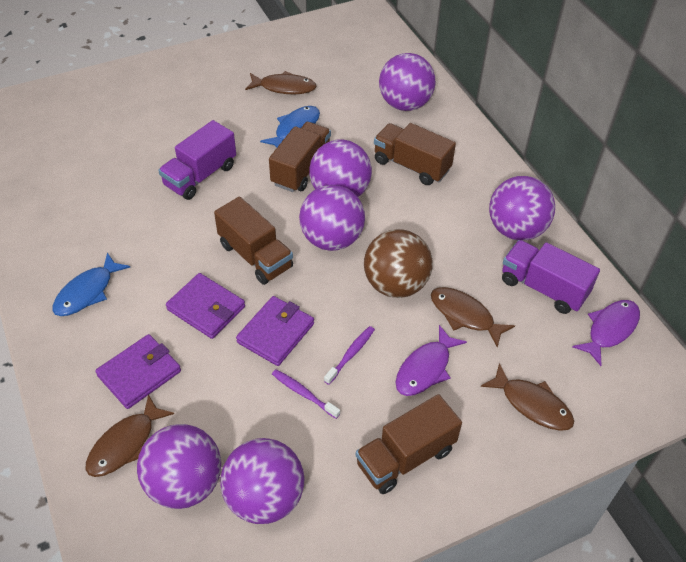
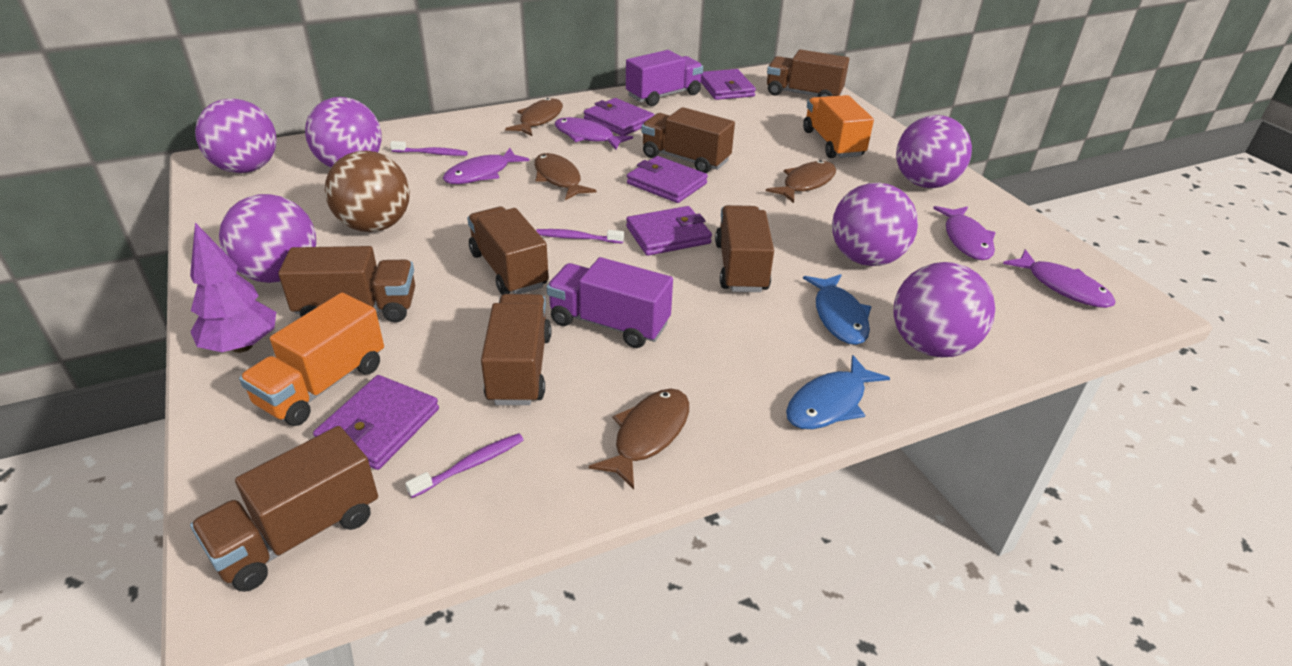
brown truck: 4 -> 7
orange truck: 0 -> 2
purple fish: 2 -> 4
purple toothbrush: 2 -> 3
purple tree: 0 -> 1
purple wallet: 3 -> 5

